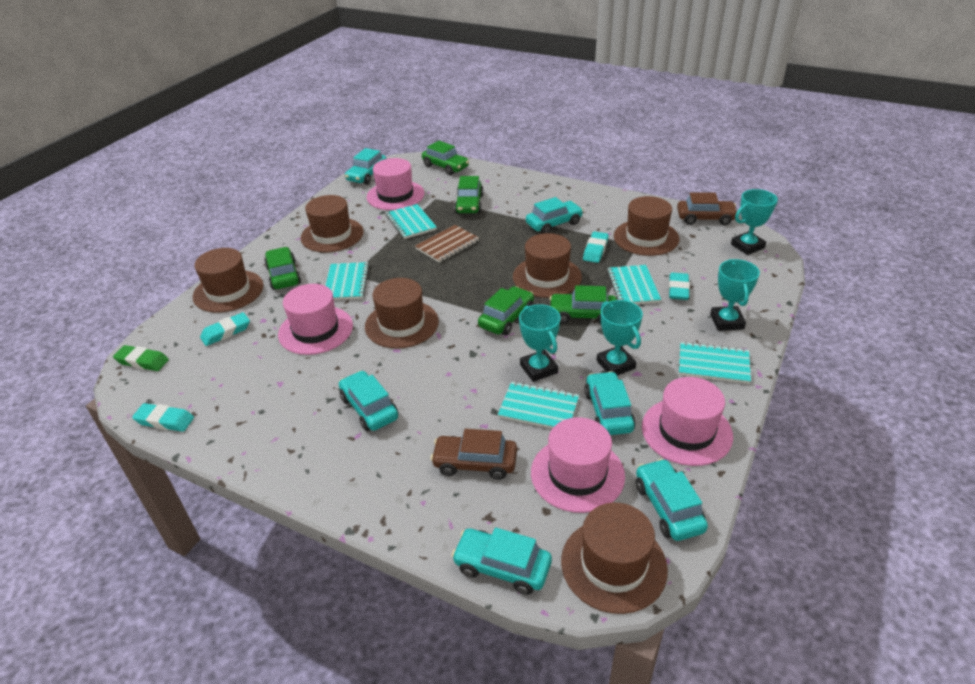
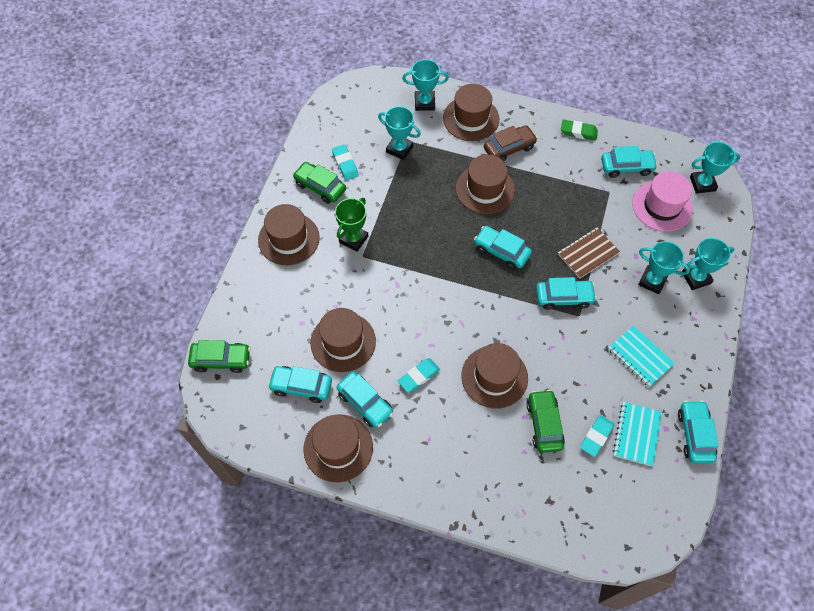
brown car: 2 -> 1
green car: 5 -> 3
green trophy: 0 -> 1
pink hat: 4 -> 1
turquoise eraser: 4 -> 3
turquoise notebook: 5 -> 2
turquoise trophy: 4 -> 5

